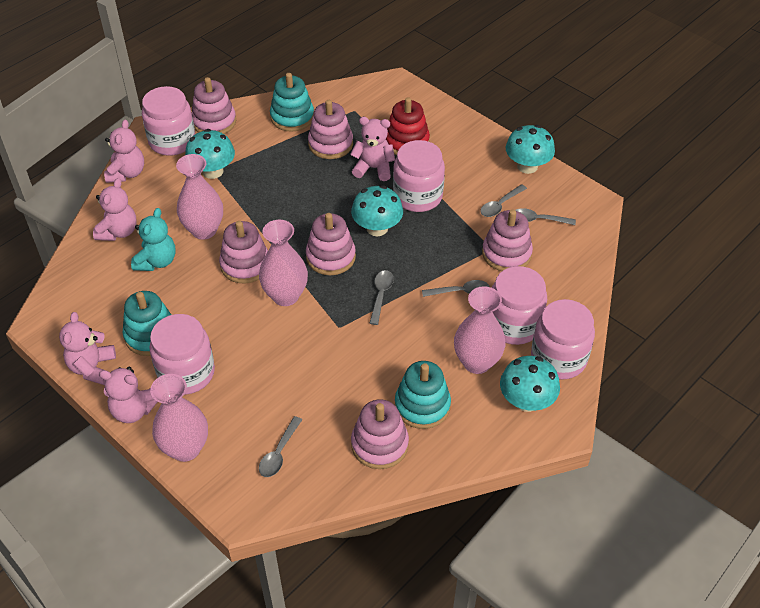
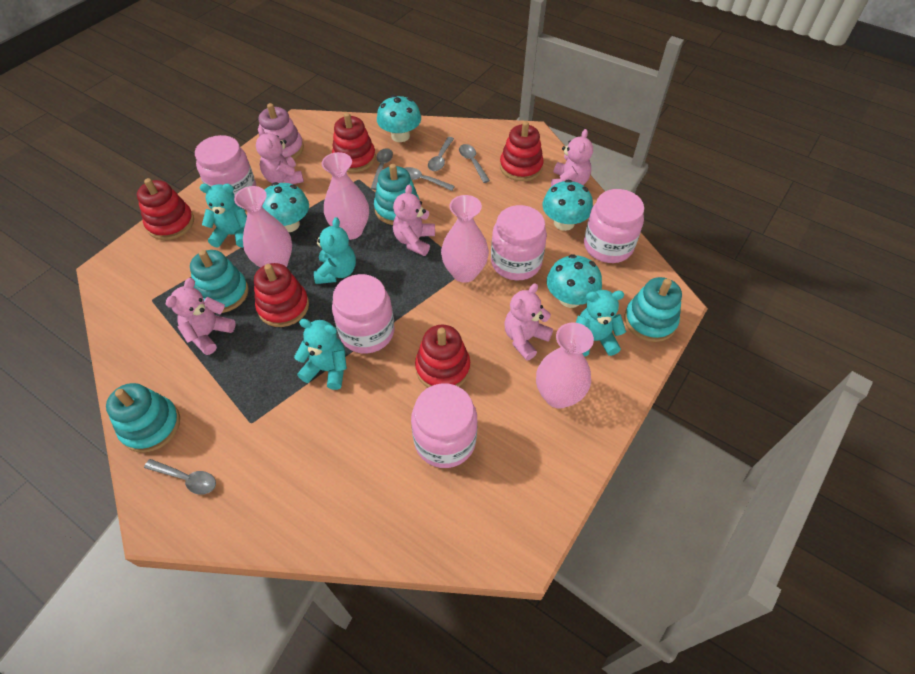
pink stacking toy: 6 -> 1
red stacking toy: 1 -> 5
turquoise stacking toy: 3 -> 4
turquoise teddy bear: 1 -> 4

